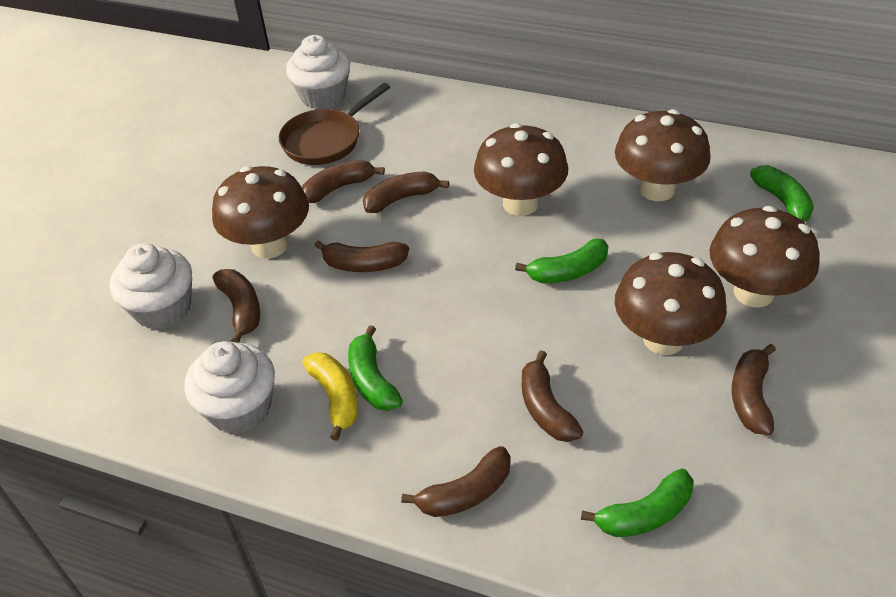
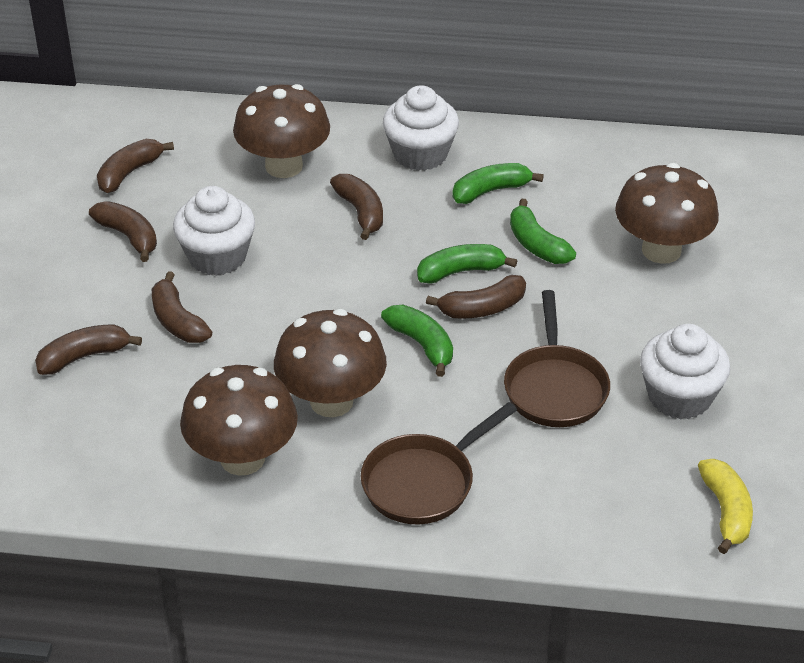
brown banana: 7 -> 6
brown mushroom: 5 -> 4
brown pan: 1 -> 2

